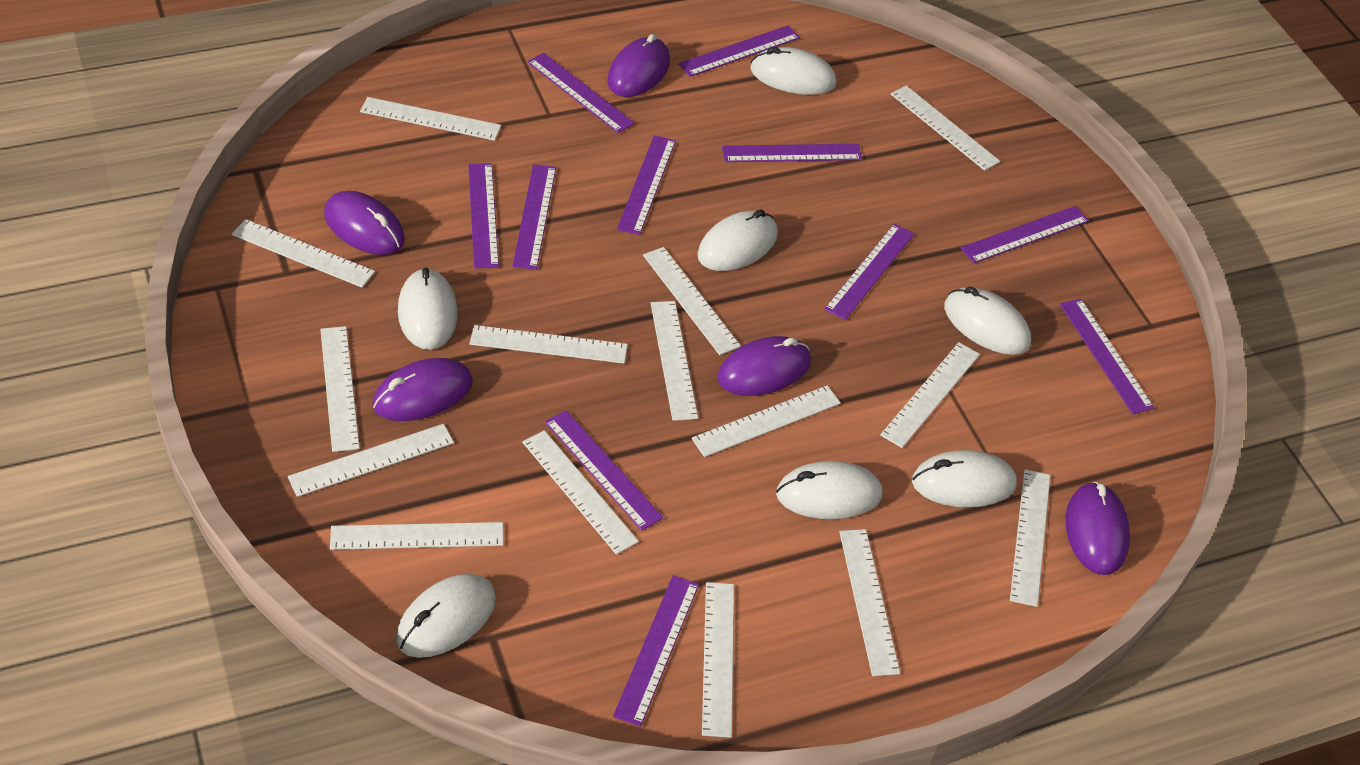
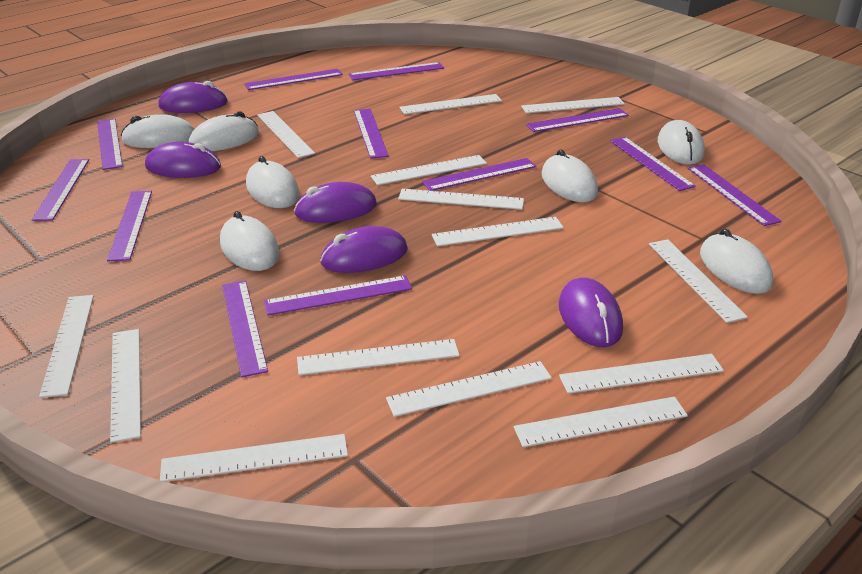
purple ruler: 11 -> 12
white ruler: 15 -> 14

